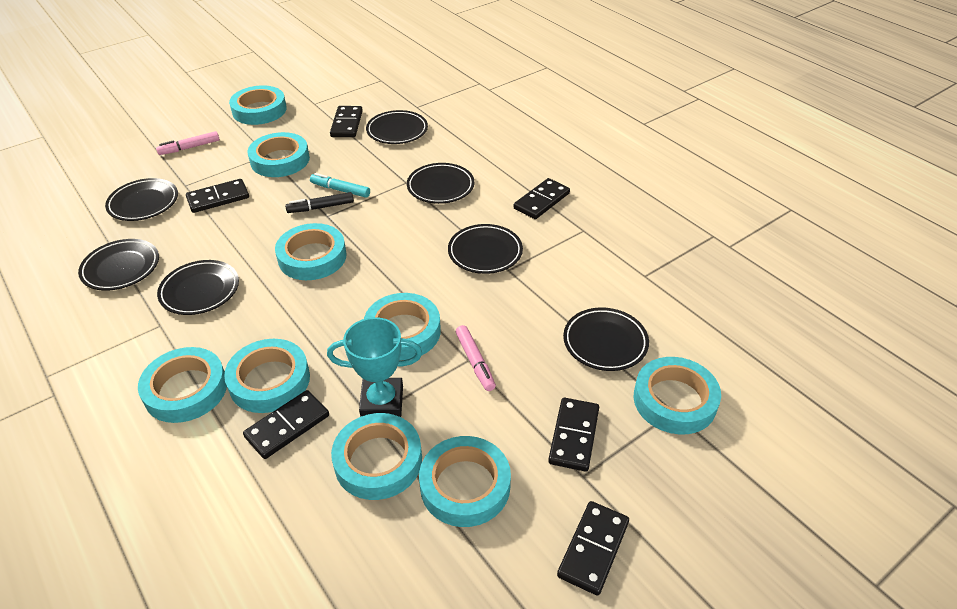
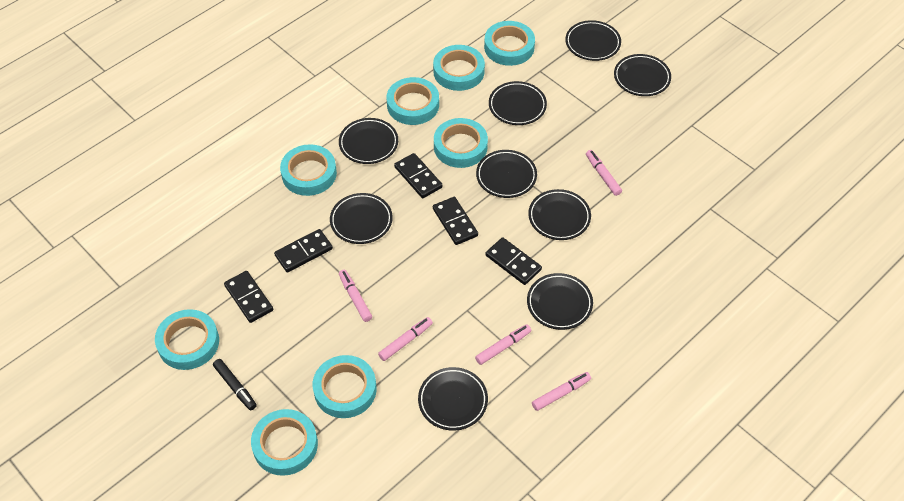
black domino: 6 -> 5
black plate: 7 -> 9
pink marker: 2 -> 5
turquoise marker: 1 -> 0
turquoise tape: 9 -> 8
turquoise trophy: 1 -> 0

